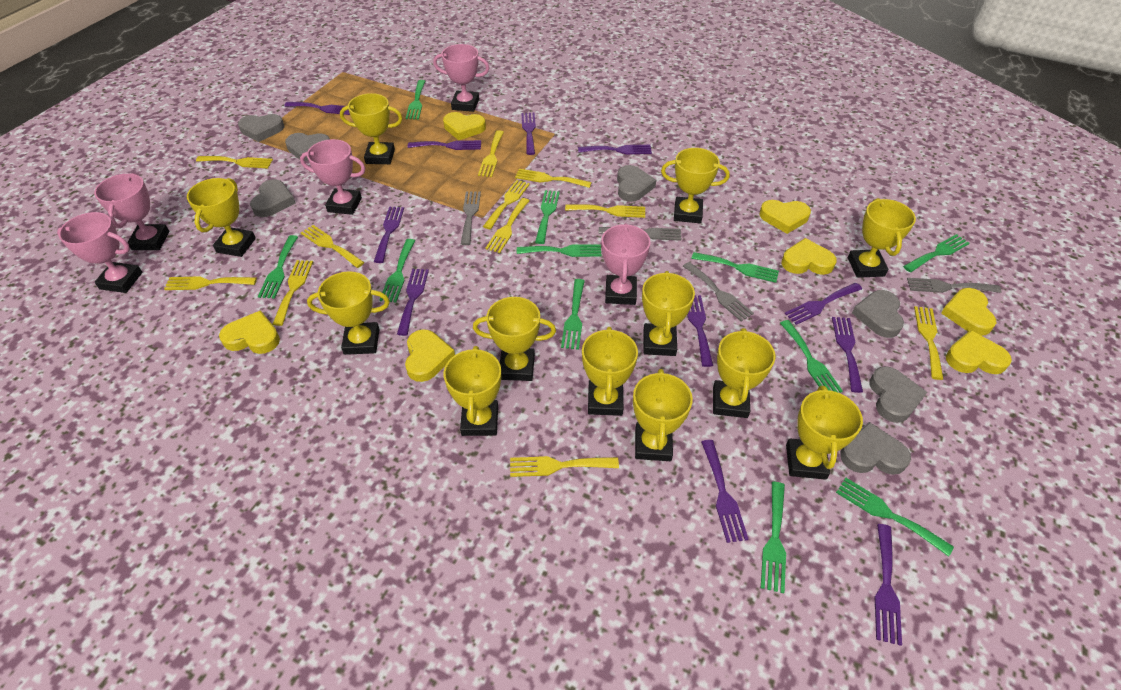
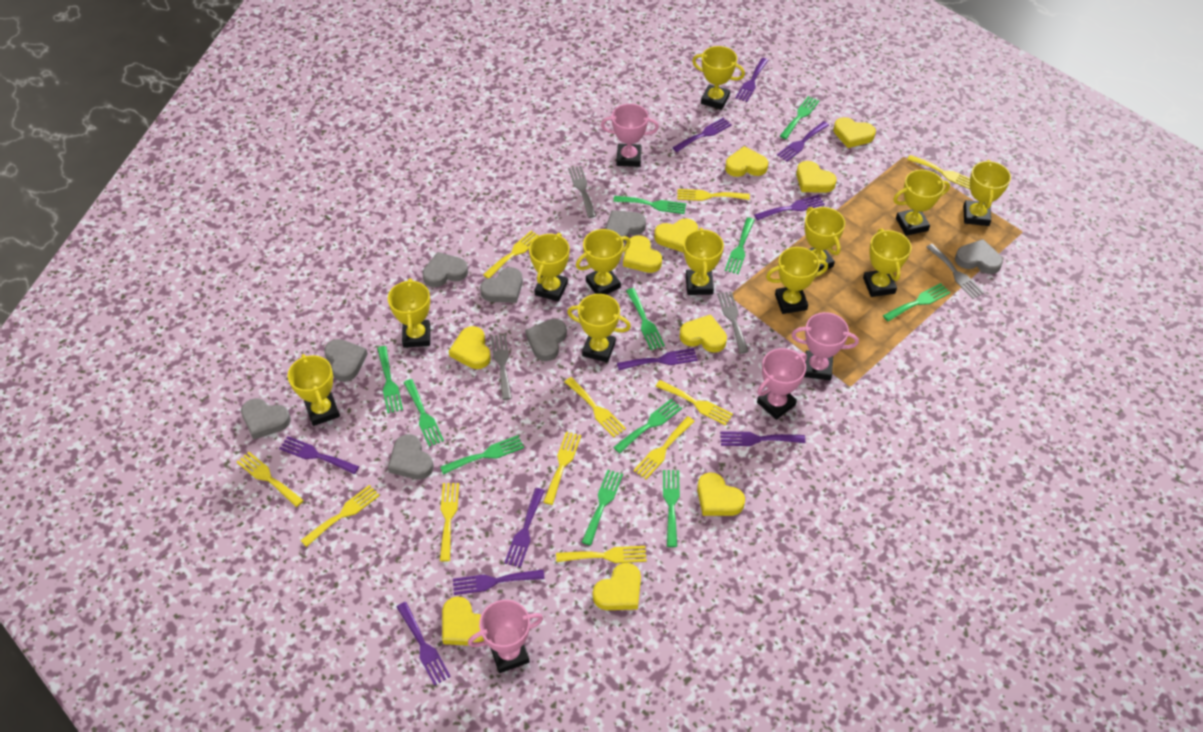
grey heart: 7 -> 8
pink trophy: 5 -> 4
purple fork: 11 -> 10
yellow heart: 7 -> 10

